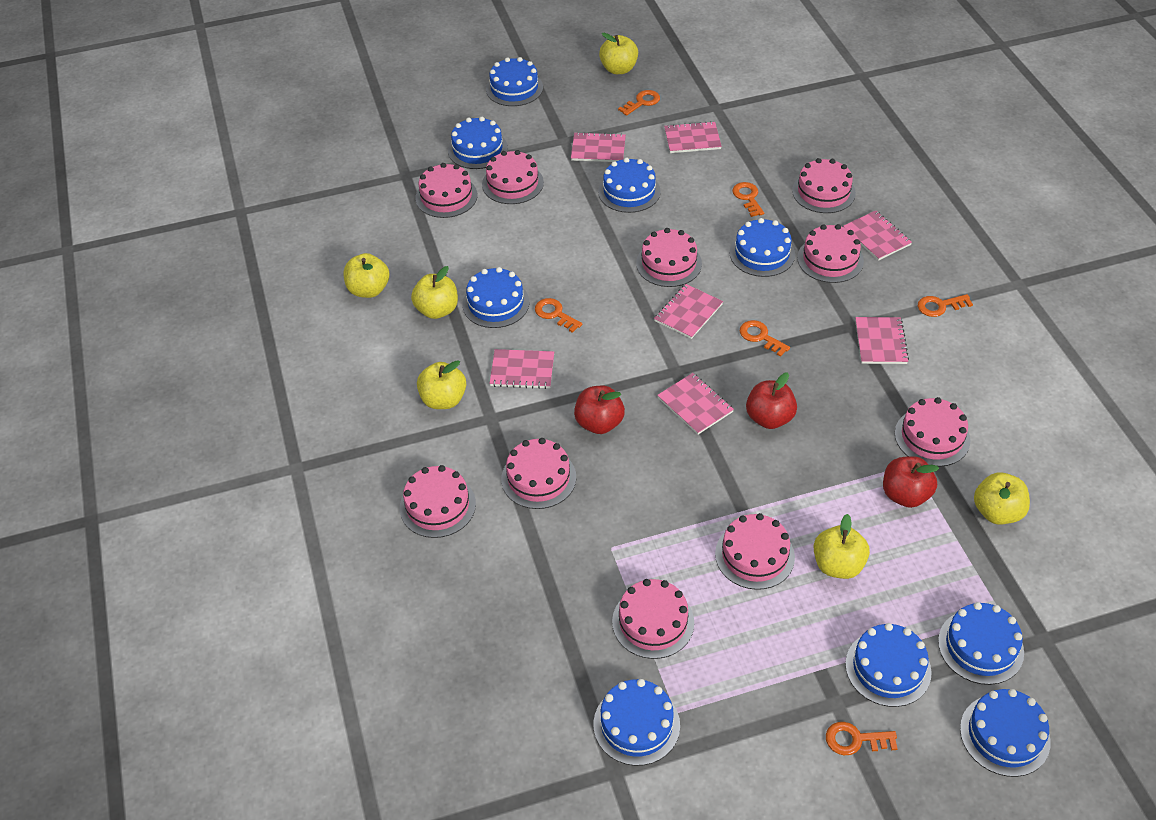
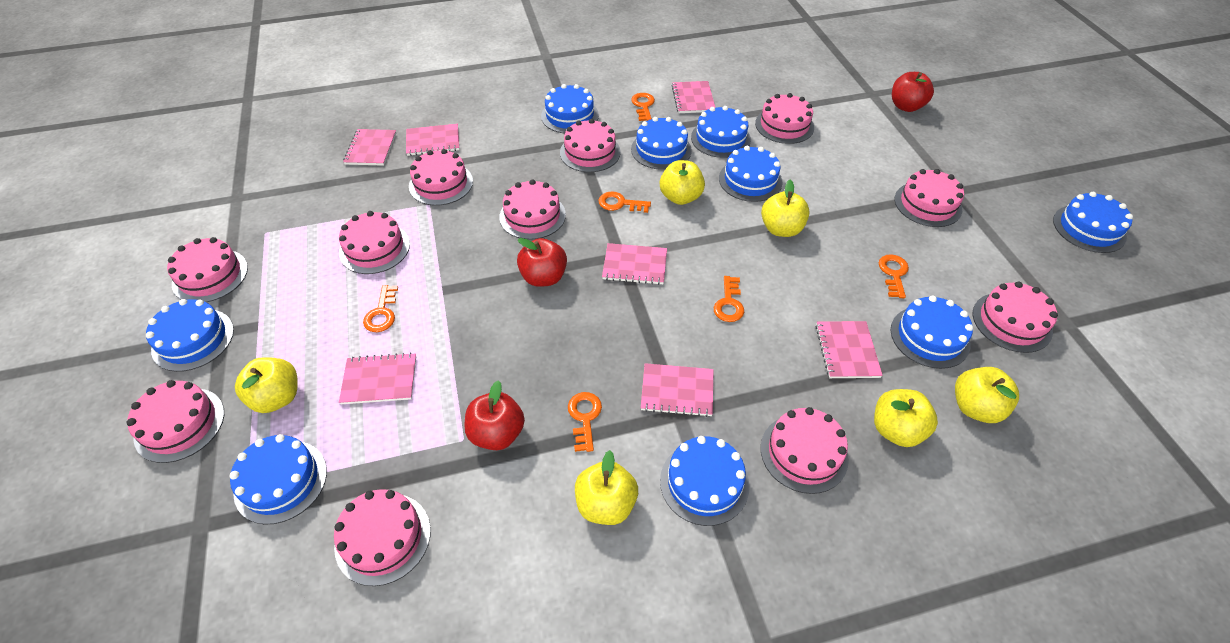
pink cake: 10 -> 11

